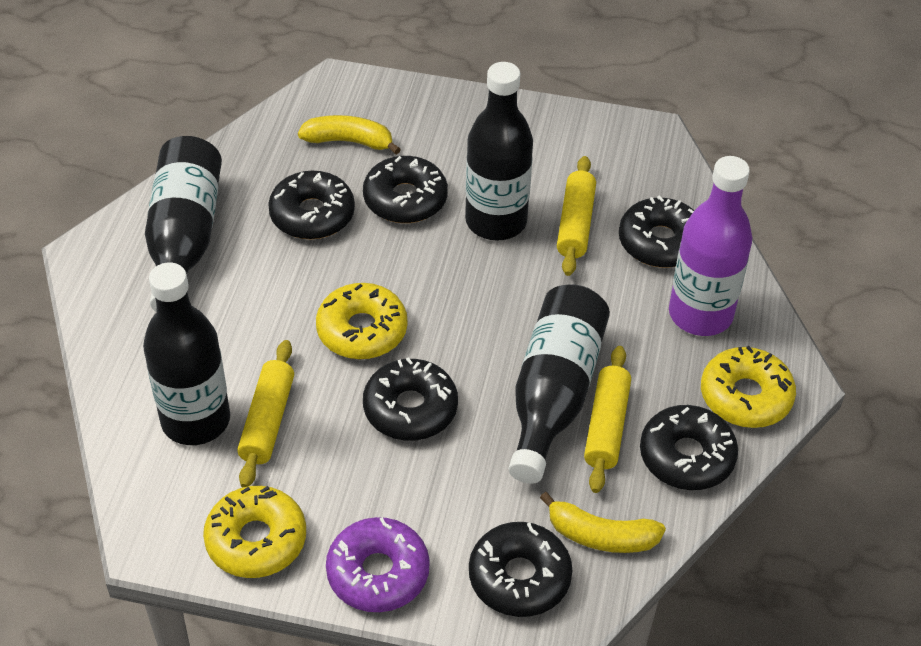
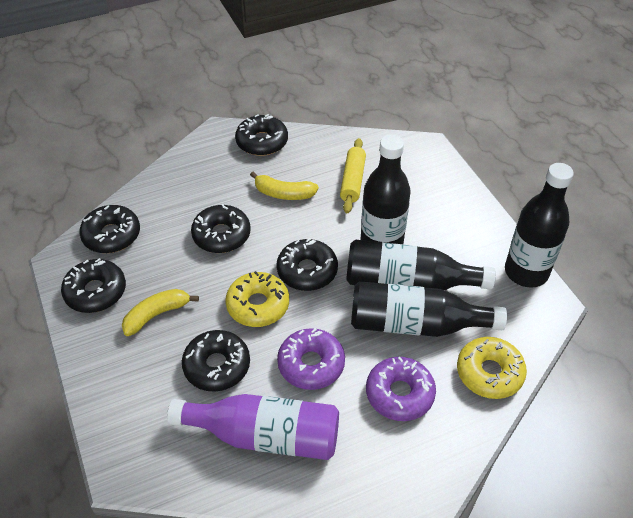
purple donut: 1 -> 2
yellow donut: 3 -> 2
yellow rolling pin: 3 -> 1

